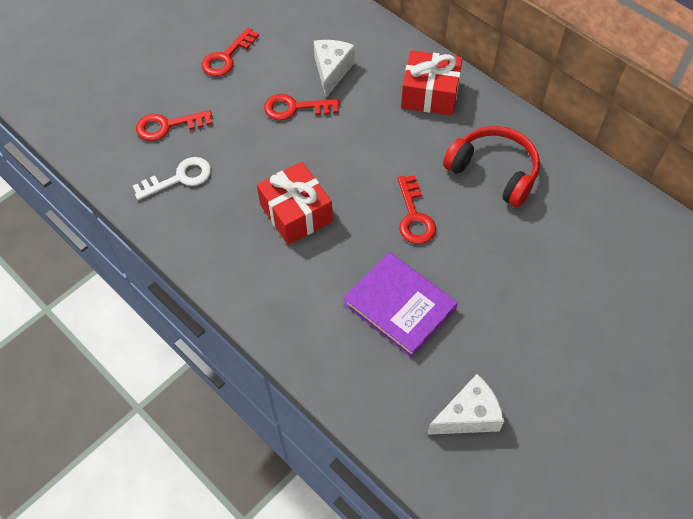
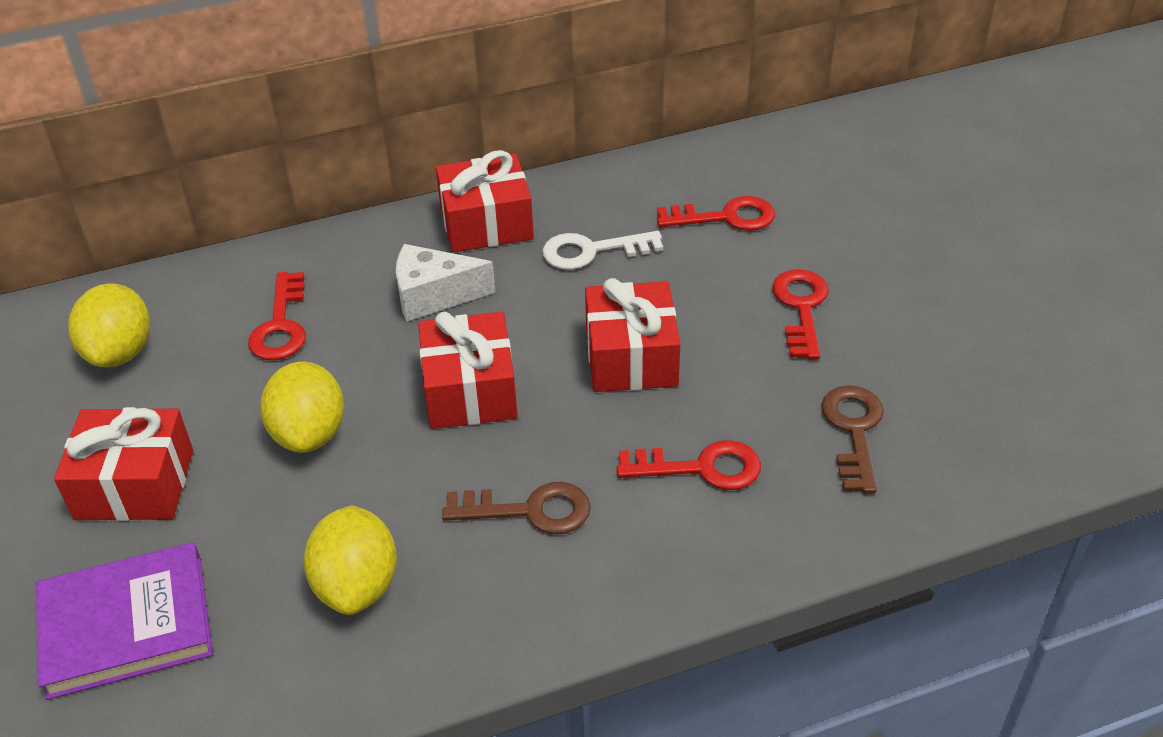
brown key: 0 -> 2
red gift: 2 -> 4
red headphones: 1 -> 0
white cheese: 2 -> 1
yellow lemon: 0 -> 3

